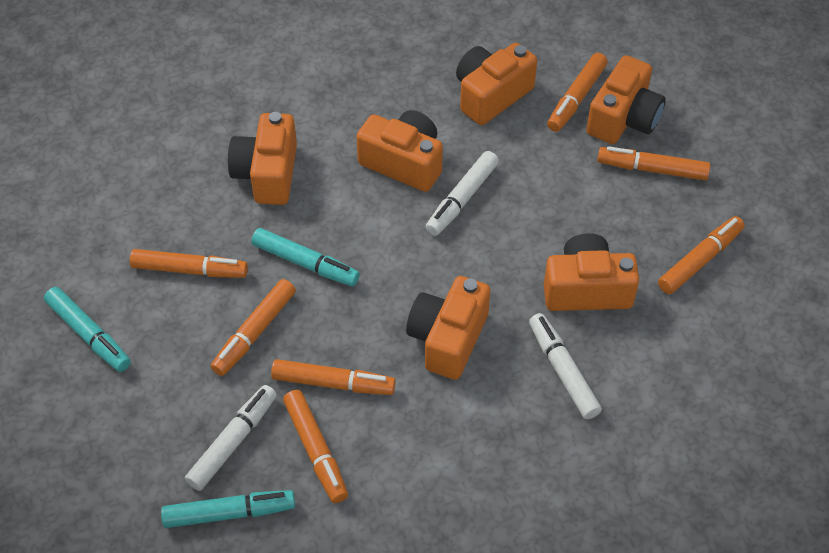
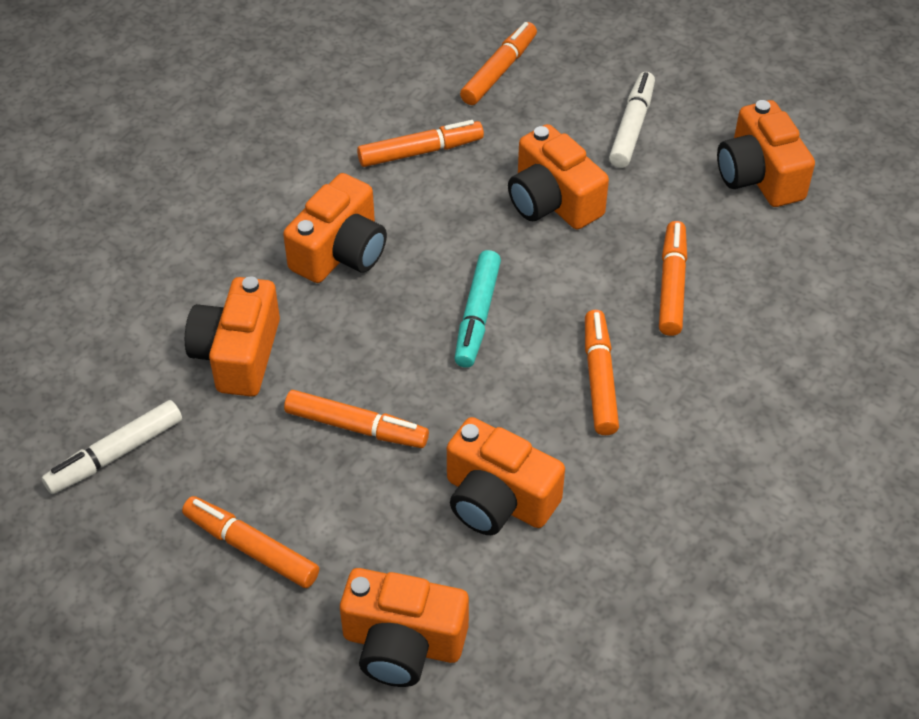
orange marker: 7 -> 6
turquoise marker: 3 -> 1
white marker: 3 -> 2

